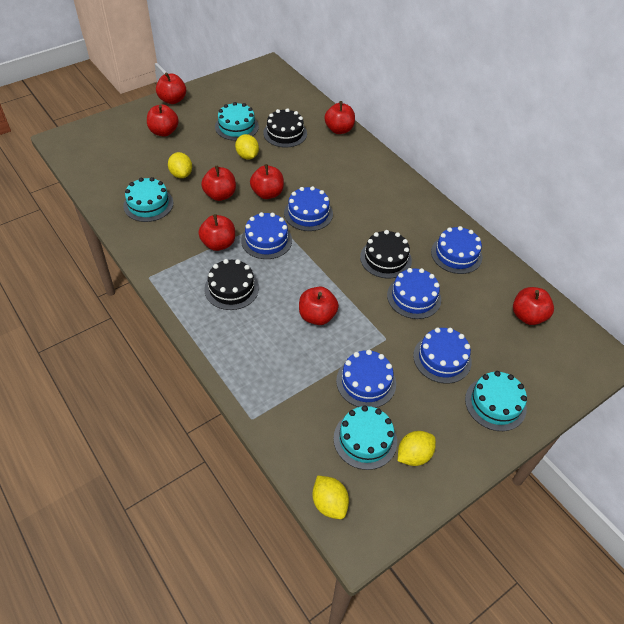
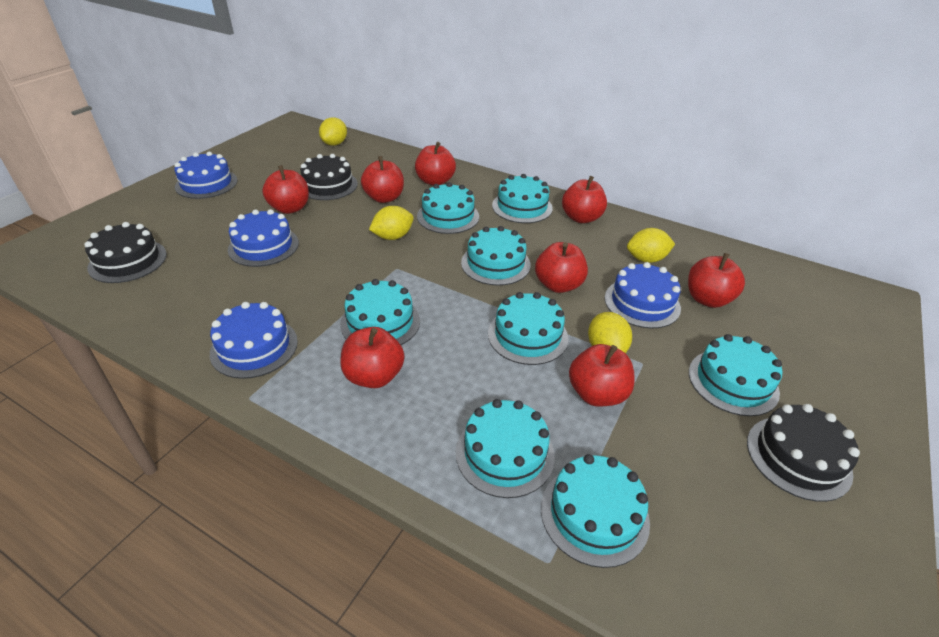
blue cake: 6 -> 4
turquoise cake: 4 -> 8

